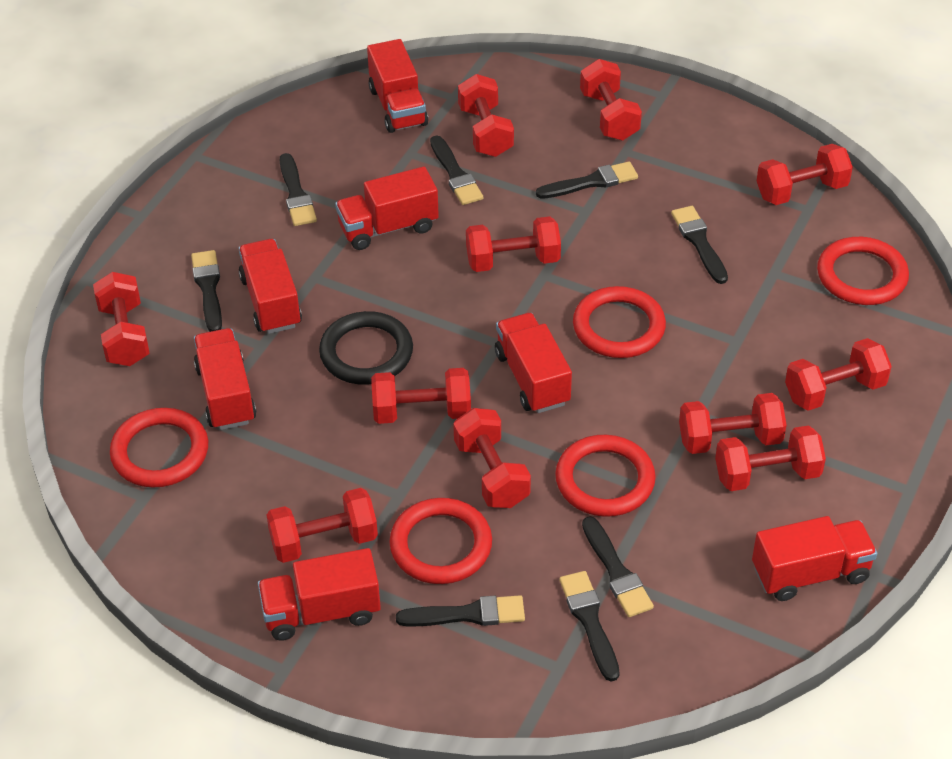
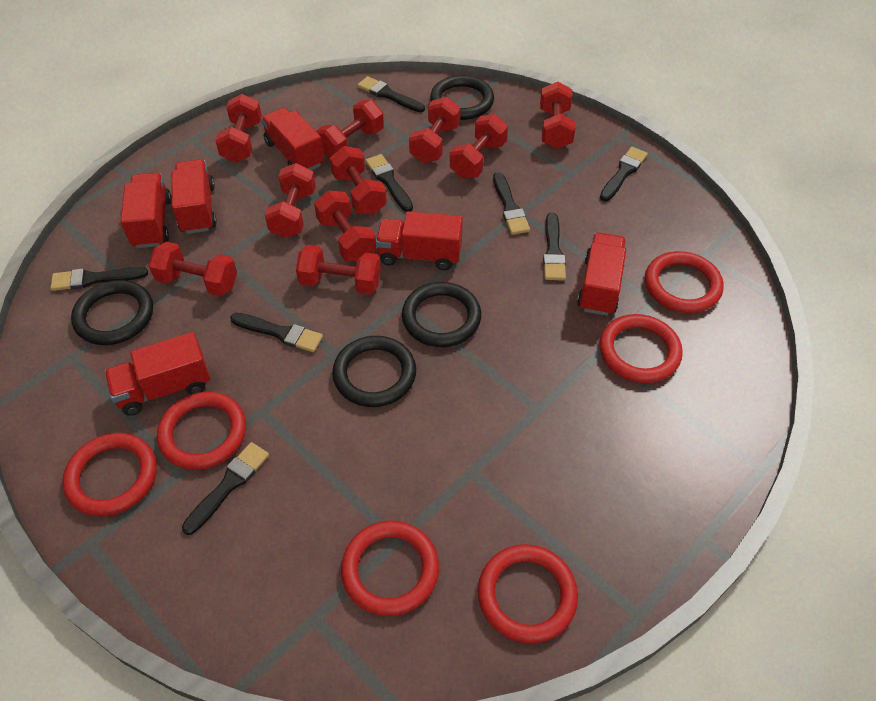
black ring: 1 -> 4
red dumbbell: 11 -> 10
red ring: 5 -> 6
red truck: 7 -> 6

